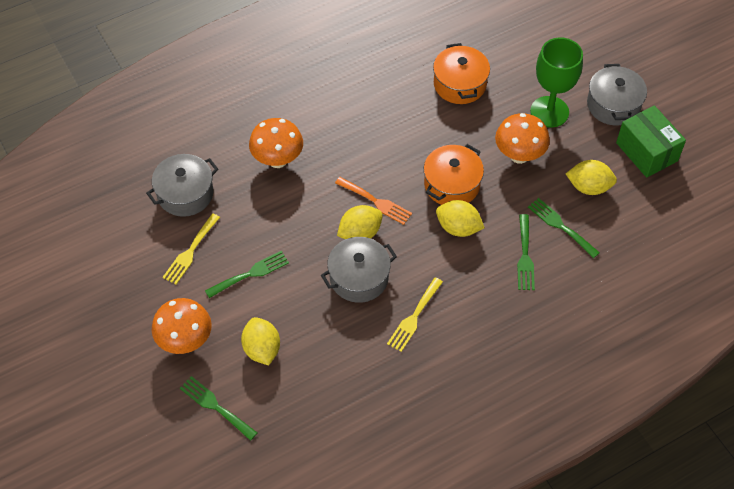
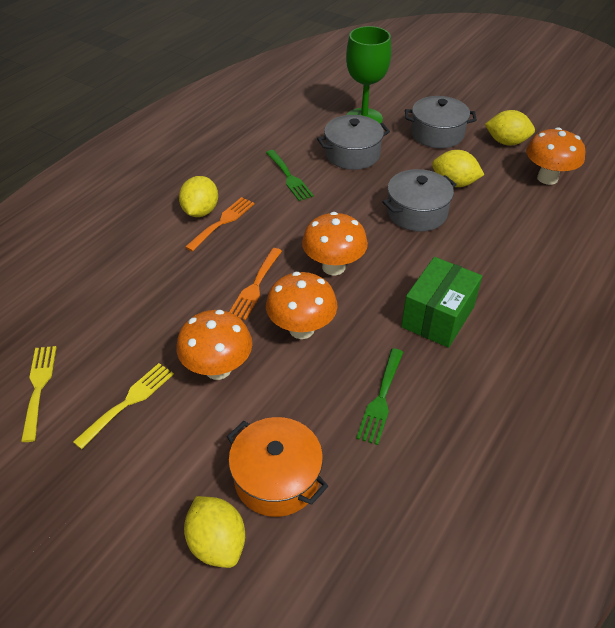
green fork: 4 -> 2
orange fork: 1 -> 2
orange mushroom: 3 -> 4
orange pot: 2 -> 1

